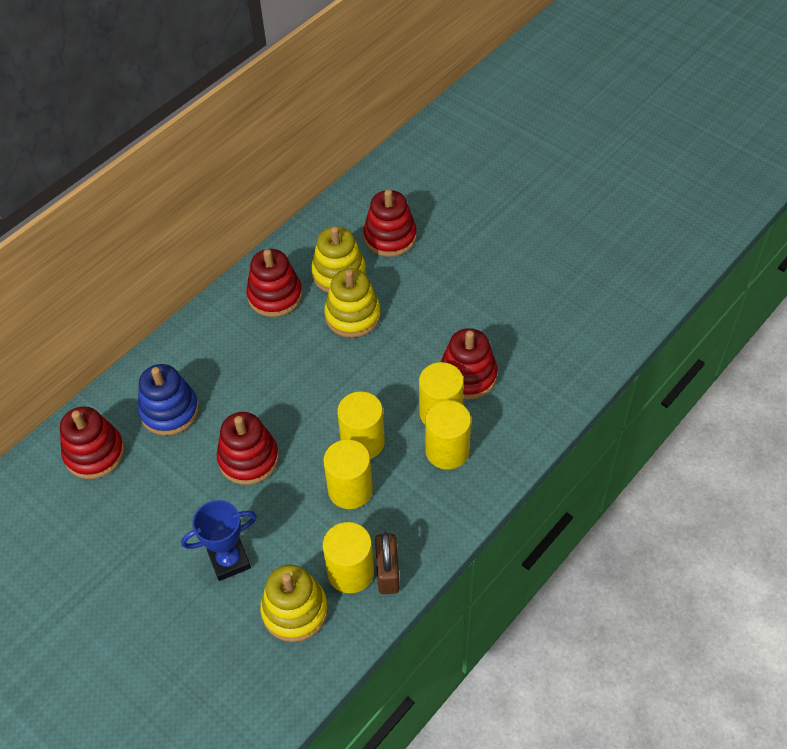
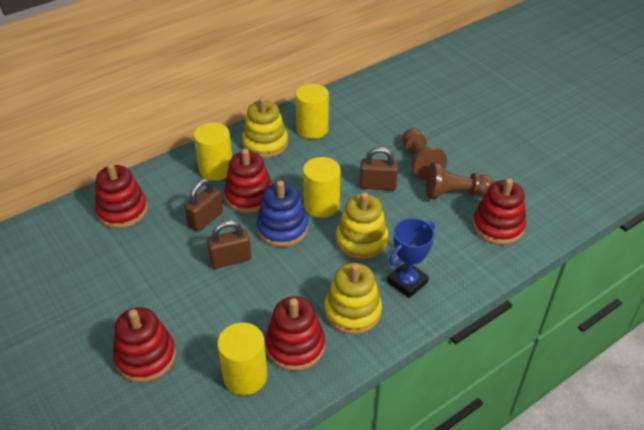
brown padlock: 1 -> 3
brown pawn: 0 -> 2
yellow cylinder: 5 -> 4

